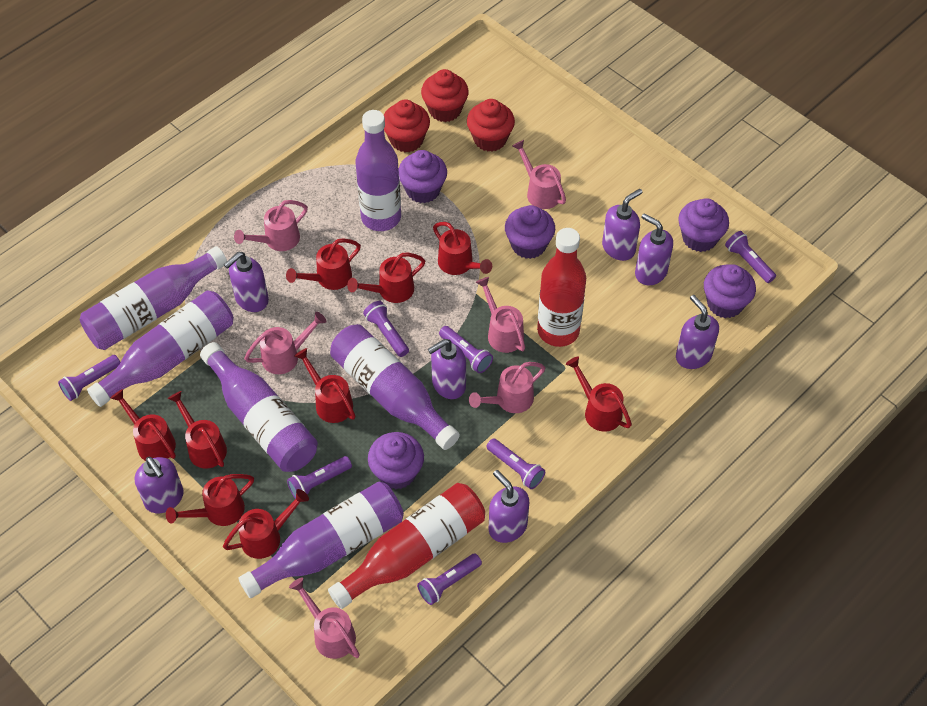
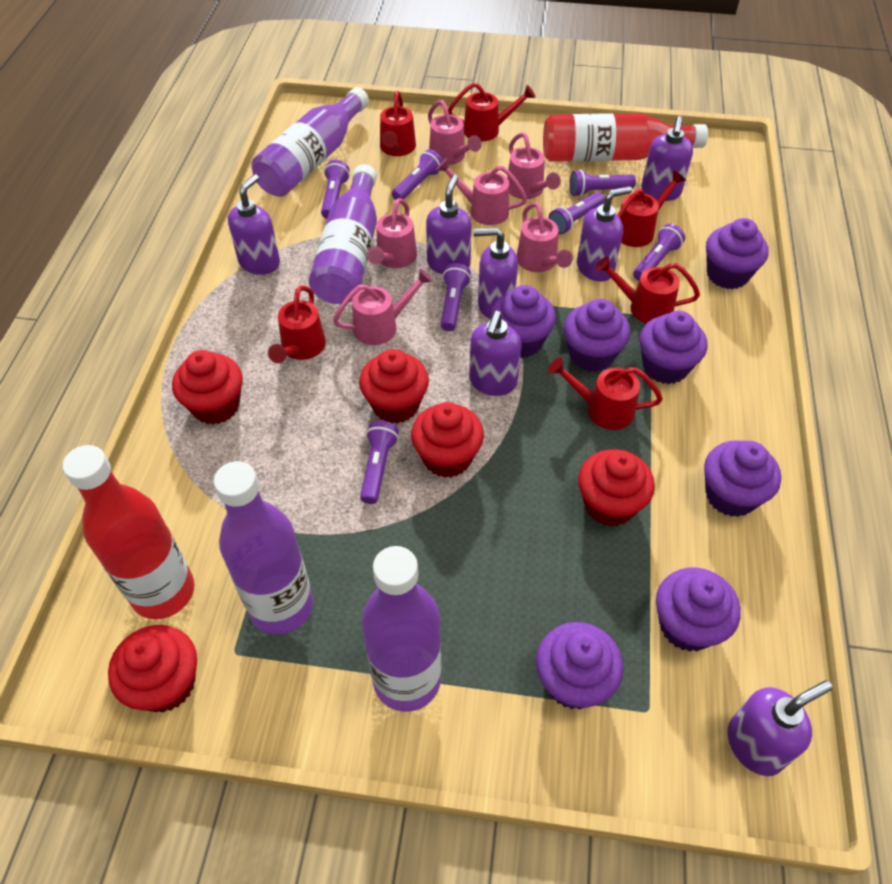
purple bottle: 6 -> 4
purple cupcake: 5 -> 7
red cupcake: 3 -> 5
red watering can: 9 -> 6

